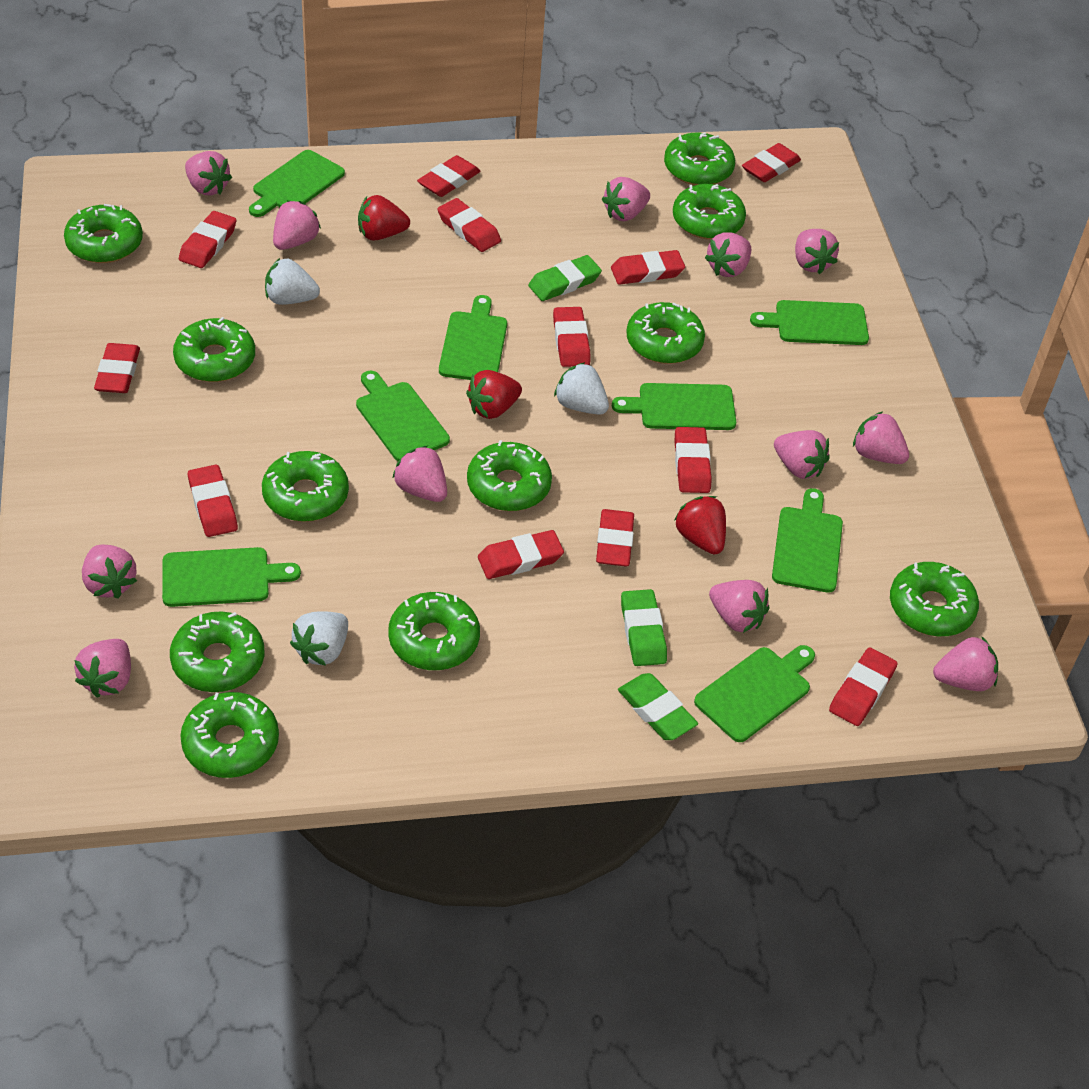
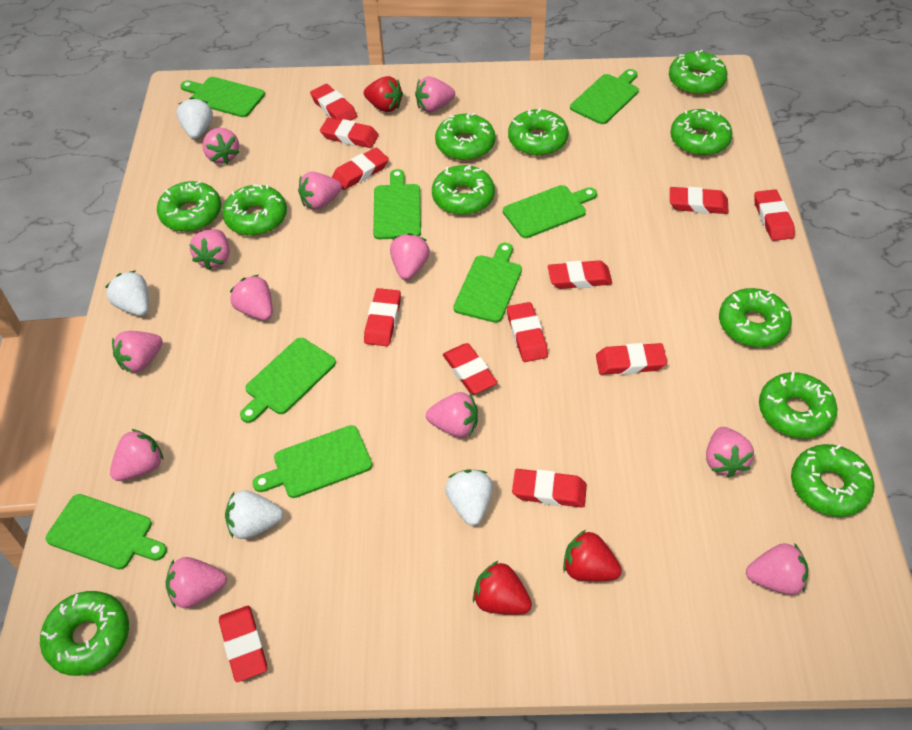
green eraser: 3 -> 0
white strawberry: 3 -> 4

